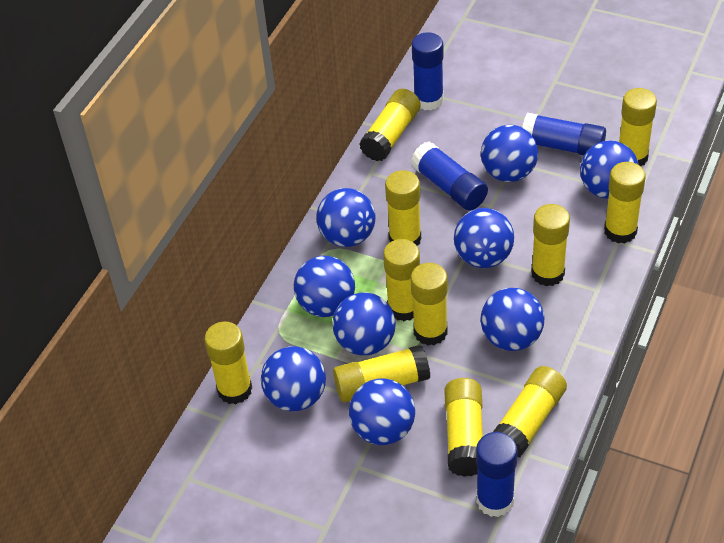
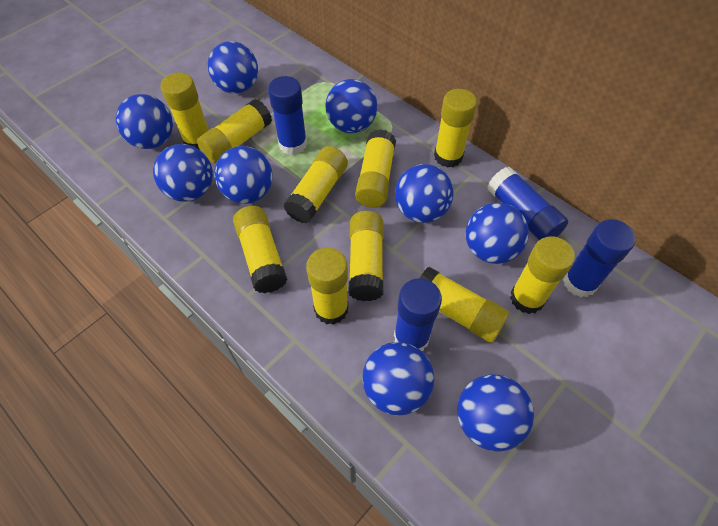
yellow glue stick: 11 -> 10

